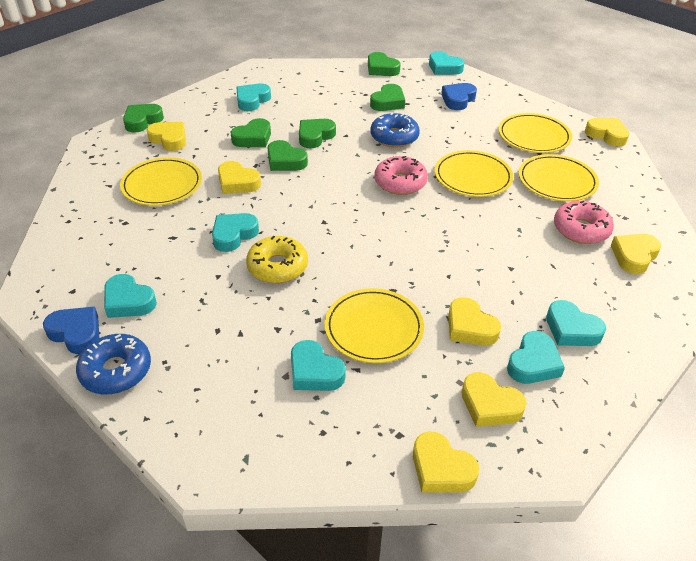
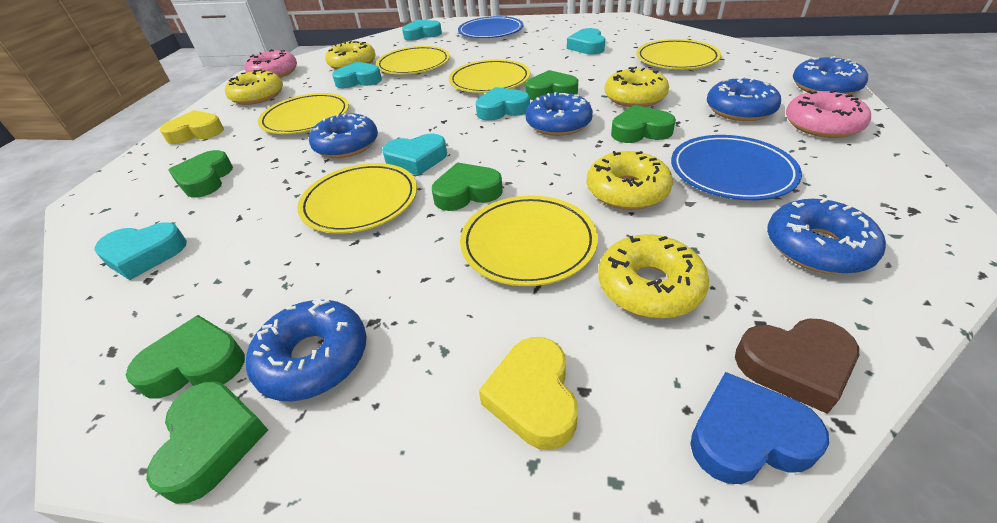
blue donut: 2 -> 6
blue heart: 2 -> 1
blue plate: 0 -> 2
brown heart: 0 -> 1
turquoise heart: 7 -> 6
yellow donut: 1 -> 5
yellow heart: 7 -> 2
yellow plate: 5 -> 6

